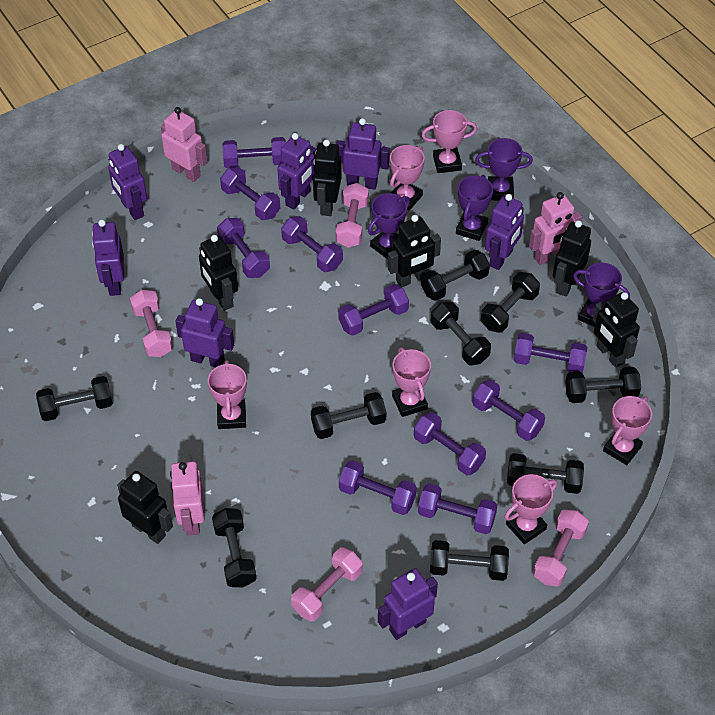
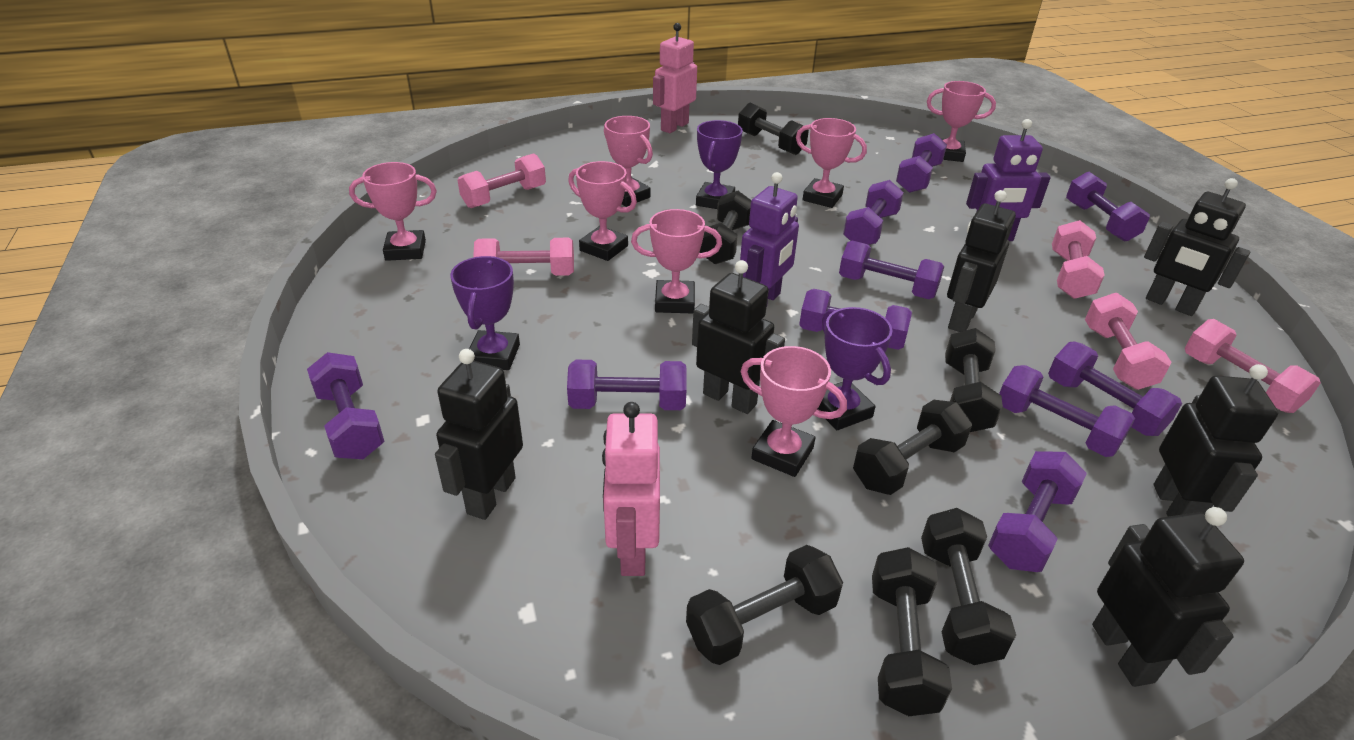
black dumbbell: 9 -> 7
pink dumbbell: 4 -> 5
pink robot: 3 -> 2
pink trophy: 6 -> 7
purple robot: 7 -> 2
purple trophy: 4 -> 3

